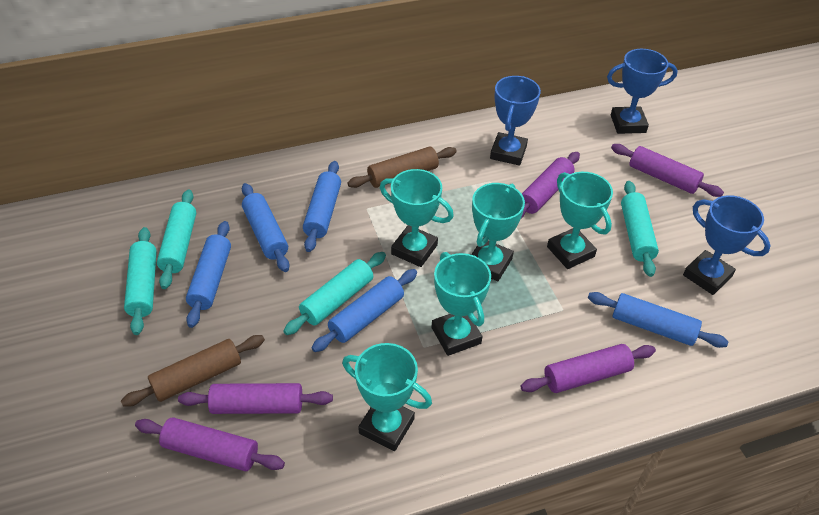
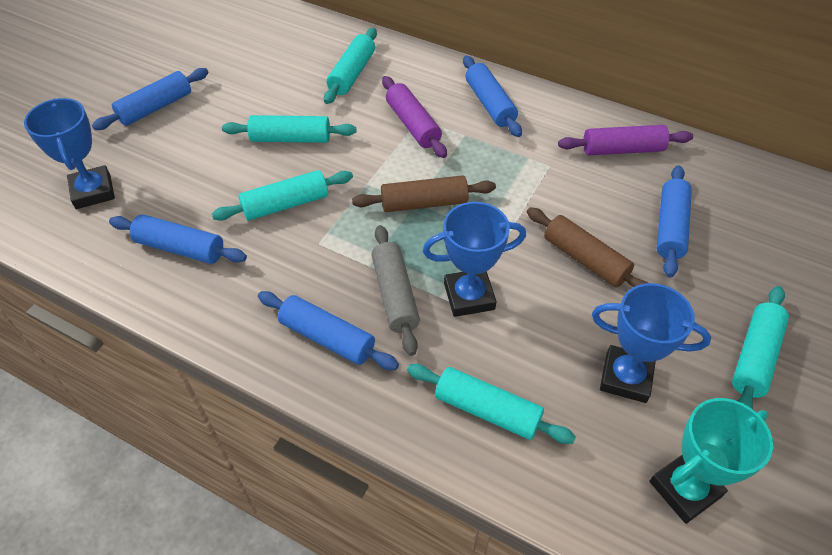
grey rolling pin: 0 -> 1
purple rolling pin: 5 -> 2
turquoise rolling pin: 4 -> 5
turquoise trophy: 5 -> 1

